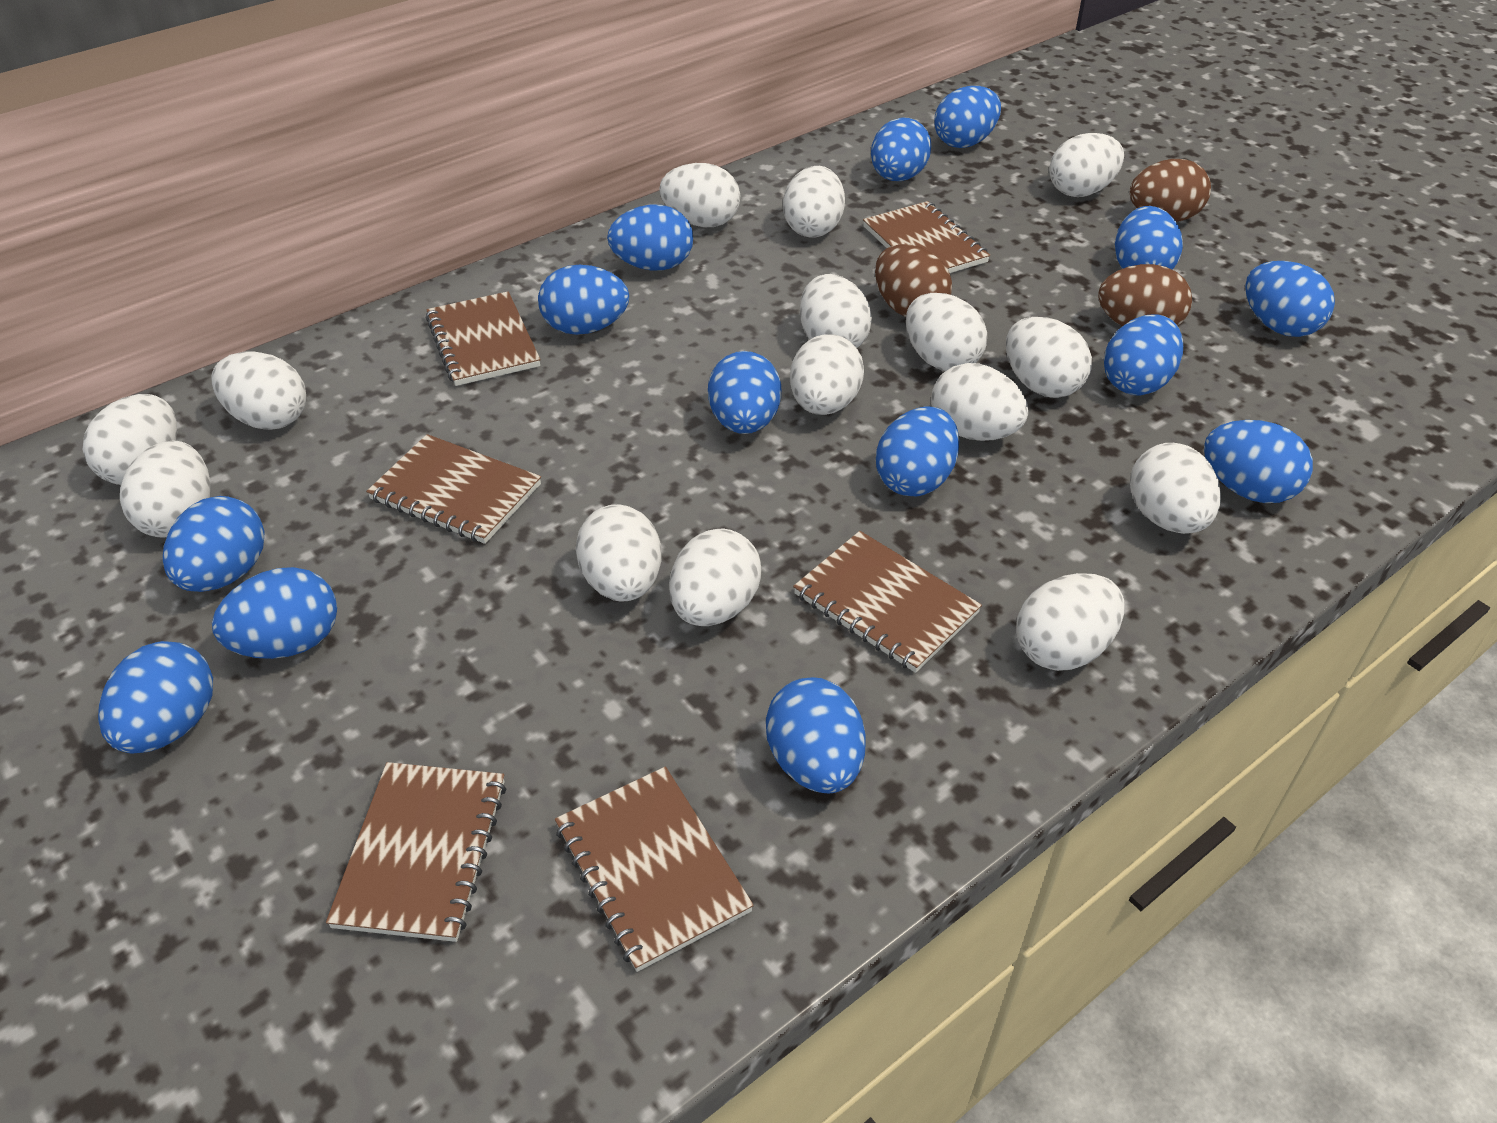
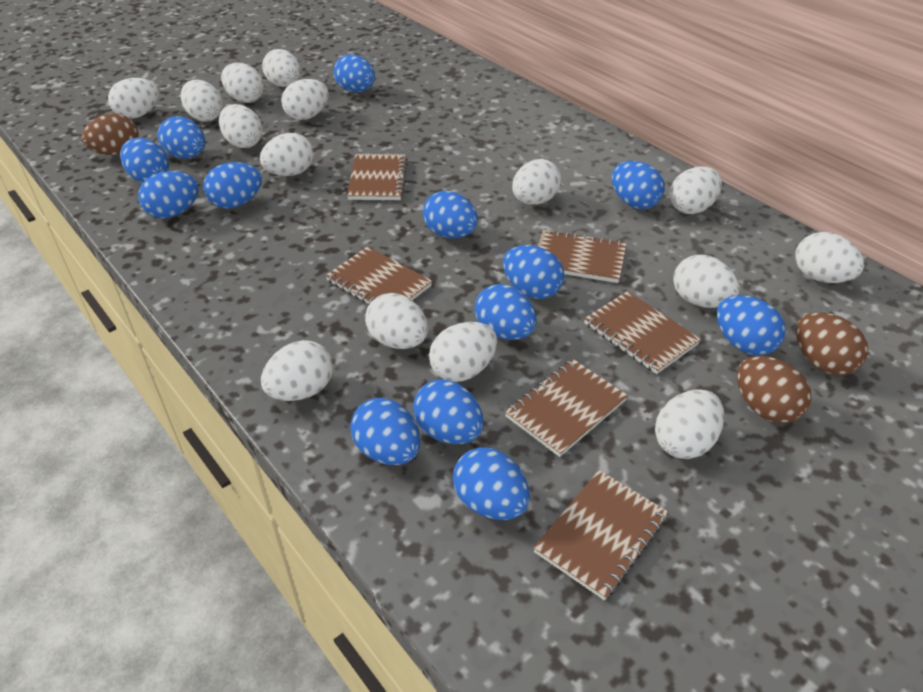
blue egg: 14 -> 13

